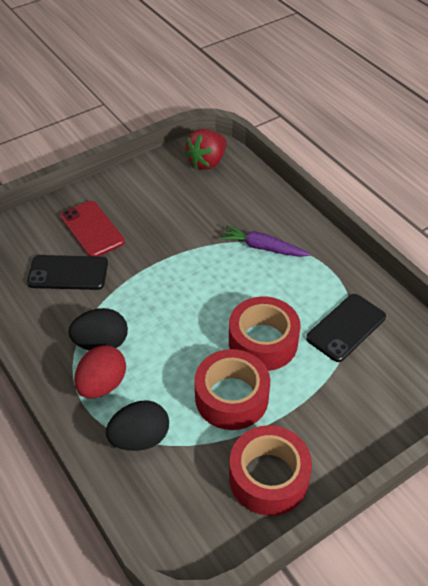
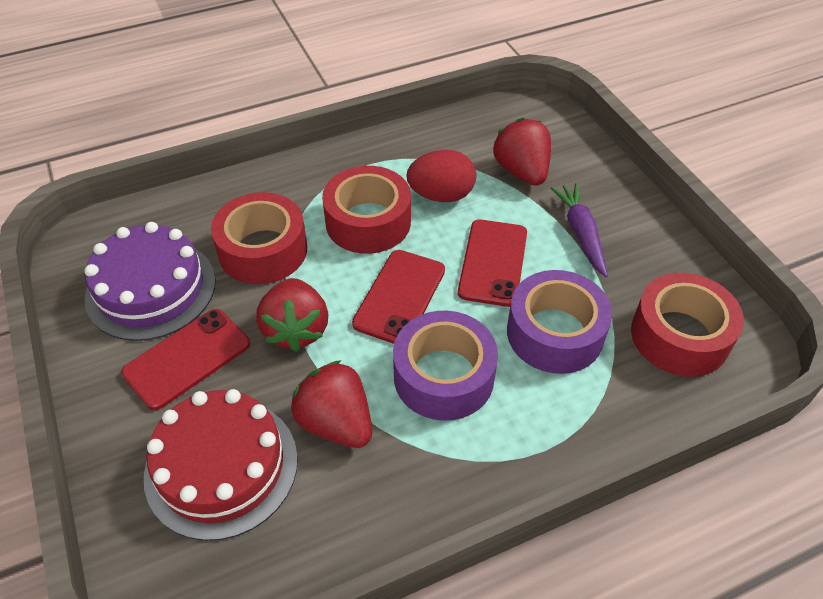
black egg: 2 -> 0
black phone: 2 -> 0
purple cake: 0 -> 1
purple tape: 0 -> 2
red cake: 0 -> 1
red phone: 1 -> 3
red strawberry: 1 -> 3

